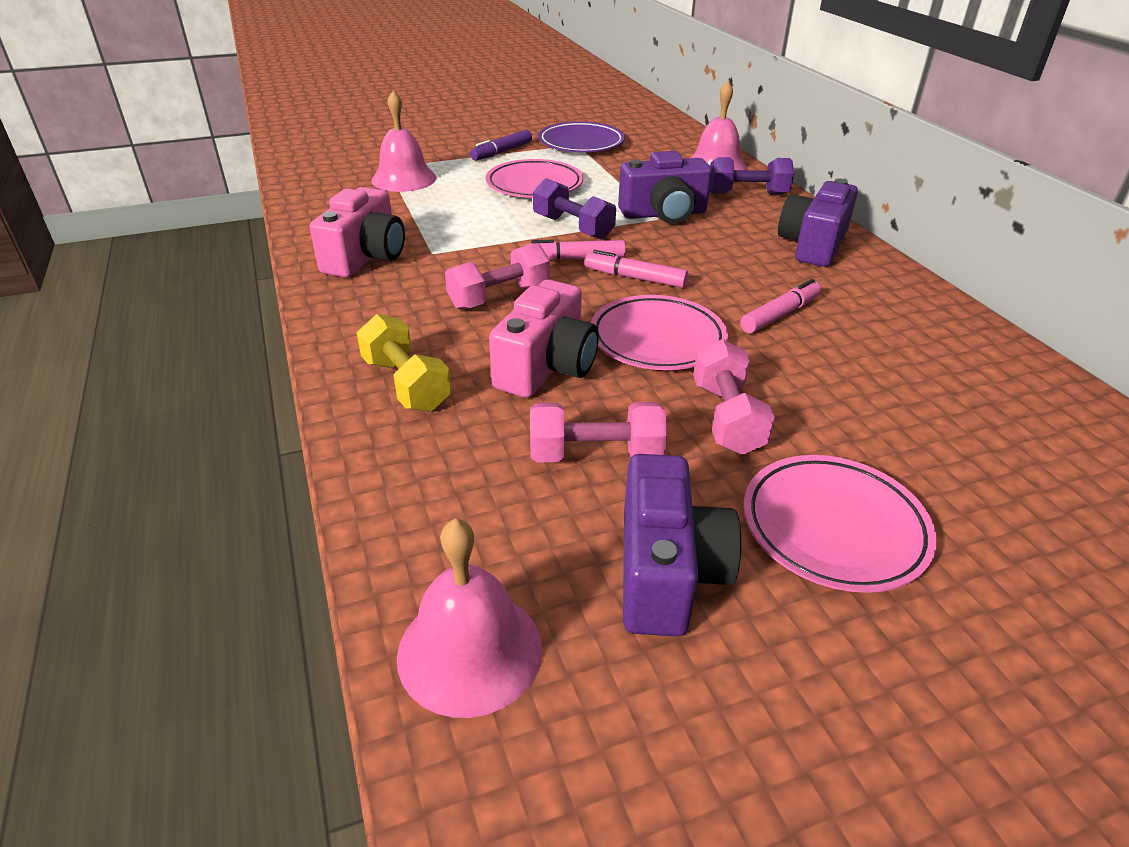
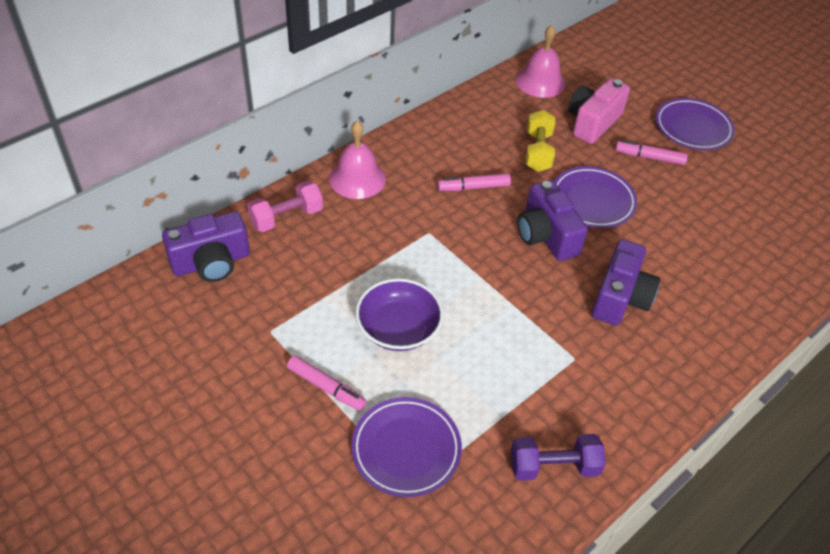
pink bell: 3 -> 2
pink camera: 2 -> 1
pink dumbbell: 3 -> 1
pink plate: 3 -> 0
purple bowl: 0 -> 1
purple dumbbell: 2 -> 1
purple marker: 1 -> 0
purple plate: 1 -> 3

